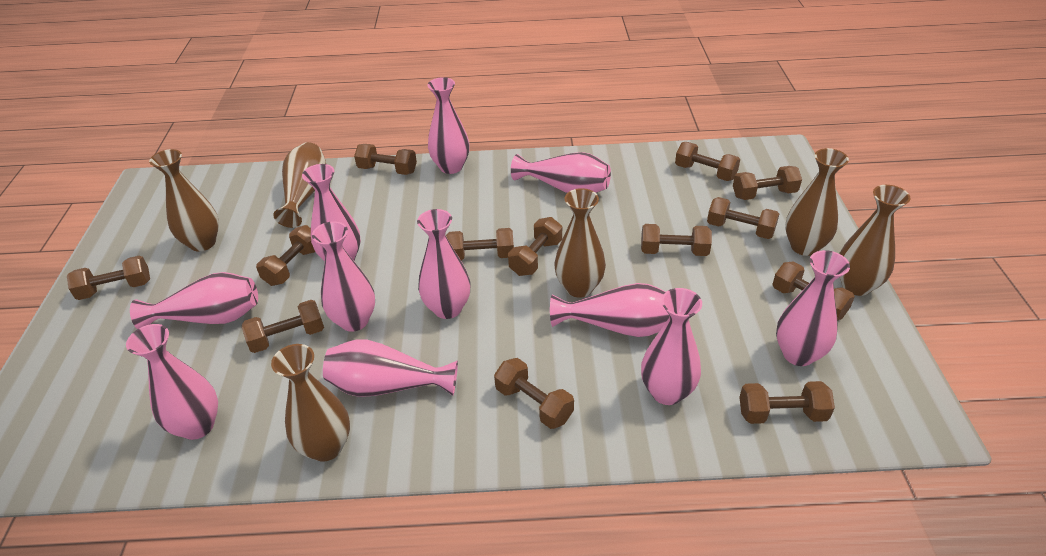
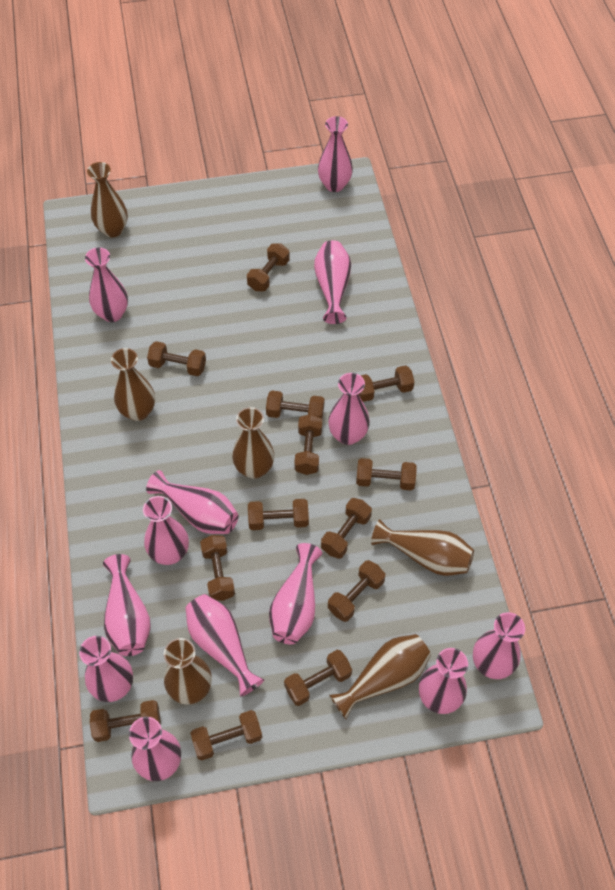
pink vase: 11 -> 13

